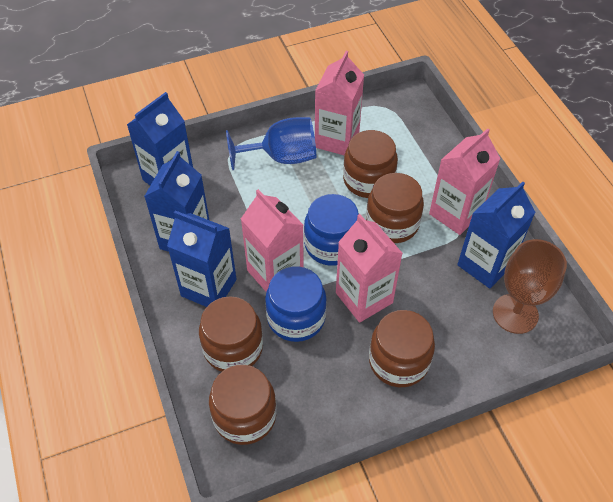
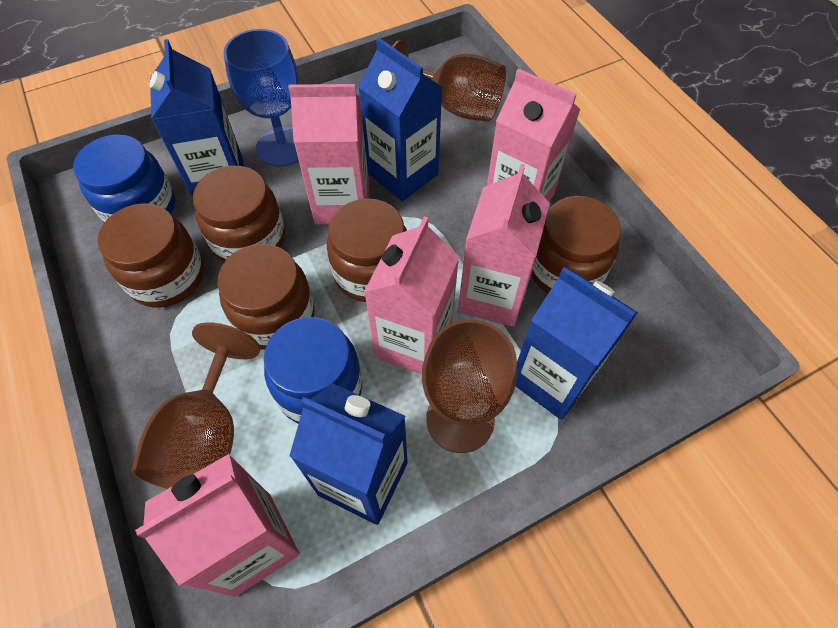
brown goblet: 1 -> 3
pink carton: 4 -> 5

